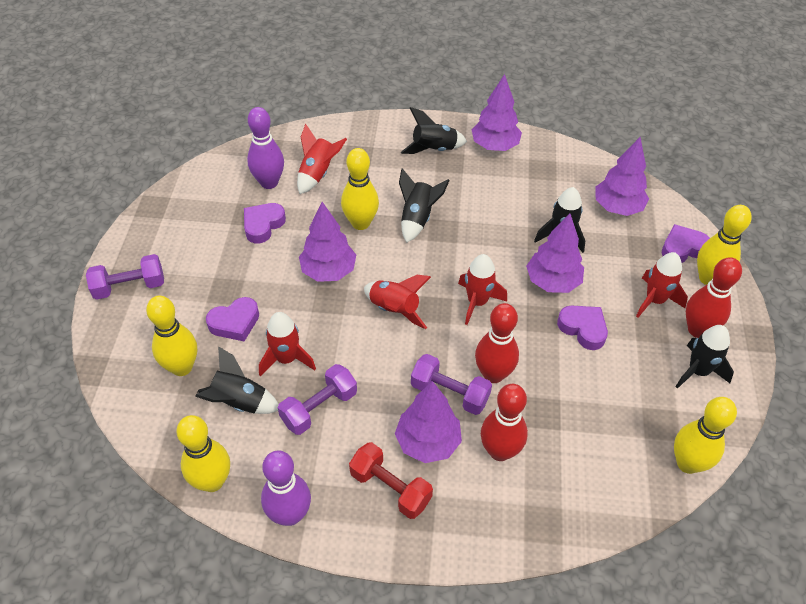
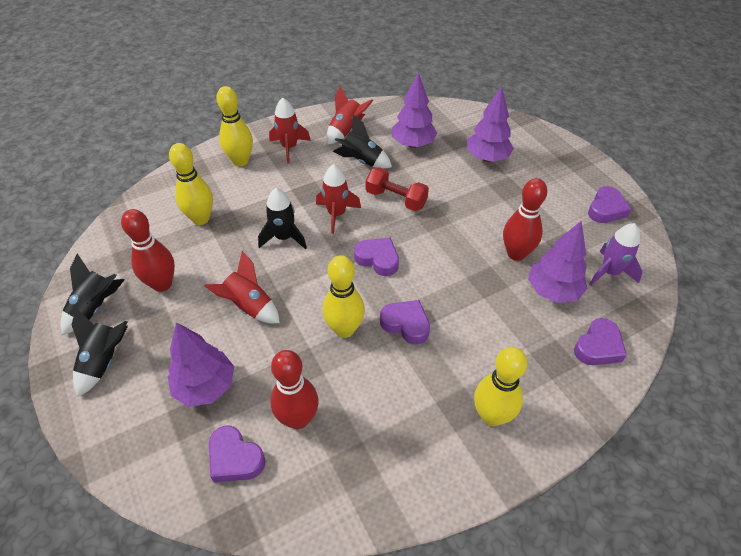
black rocket: 5 -> 4
purple bowling pin: 2 -> 0
purple dumbbell: 3 -> 0
purple heart: 4 -> 5
purple rocket: 0 -> 1
purple tree: 5 -> 4
red rocket: 5 -> 4
yellow bowling pin: 5 -> 4

